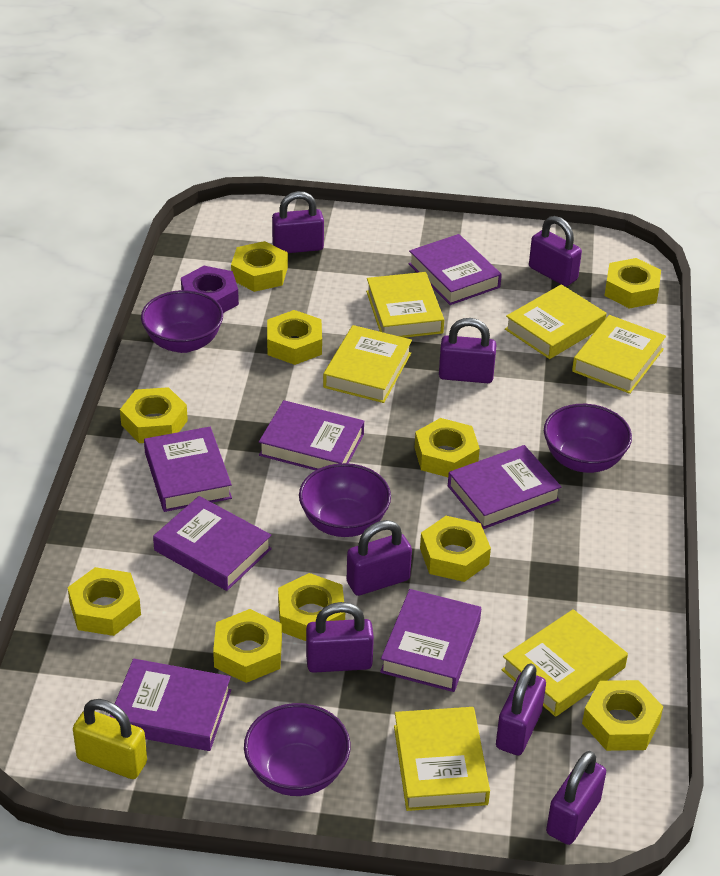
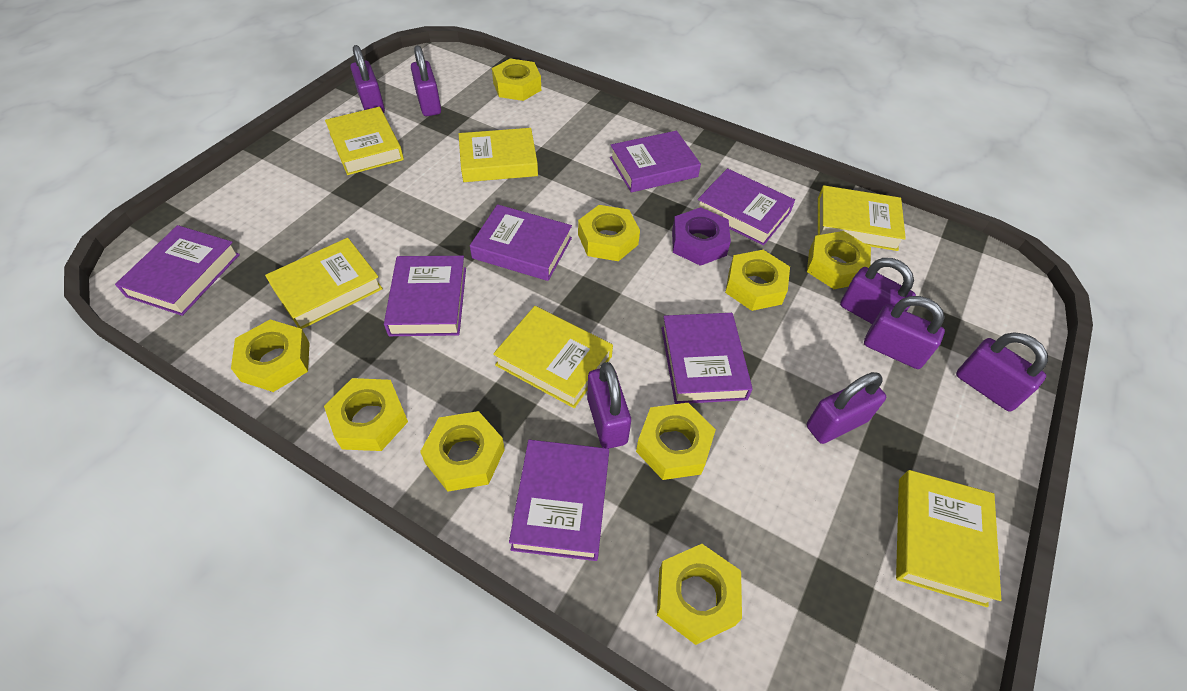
purple bowl: 4 -> 0
yellow nut: 10 -> 9
yellow padlock: 1 -> 0

